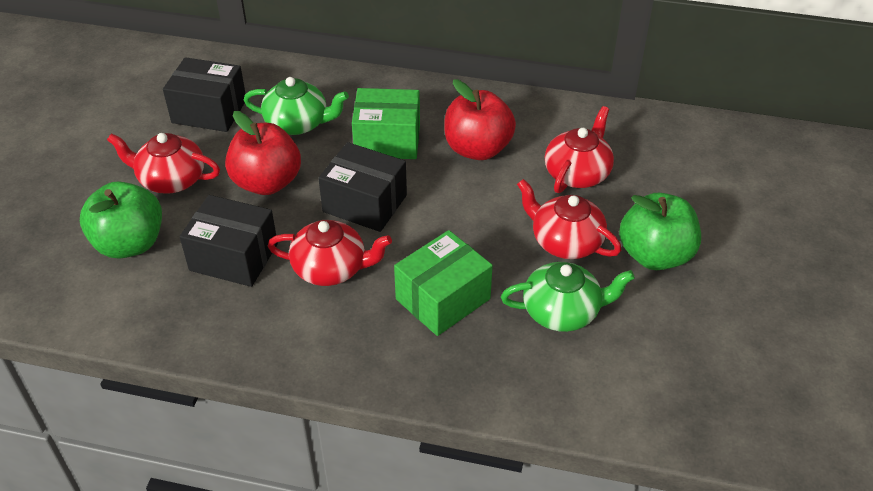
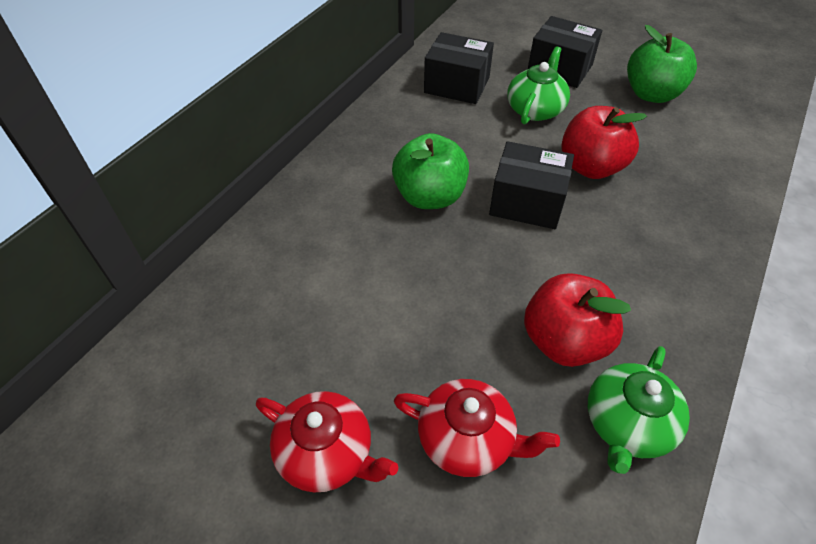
green box: 2 -> 0
red teapot: 4 -> 2

